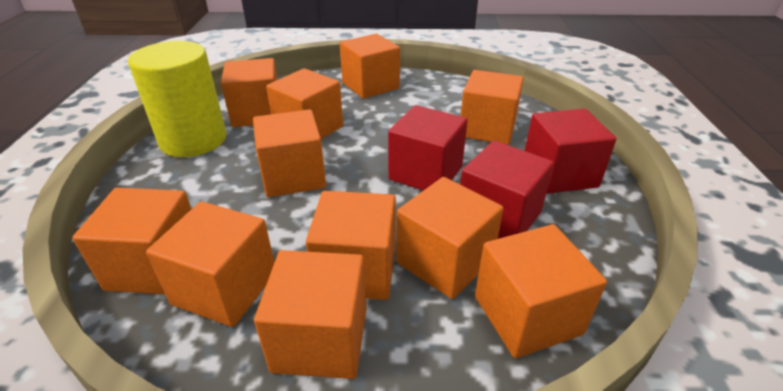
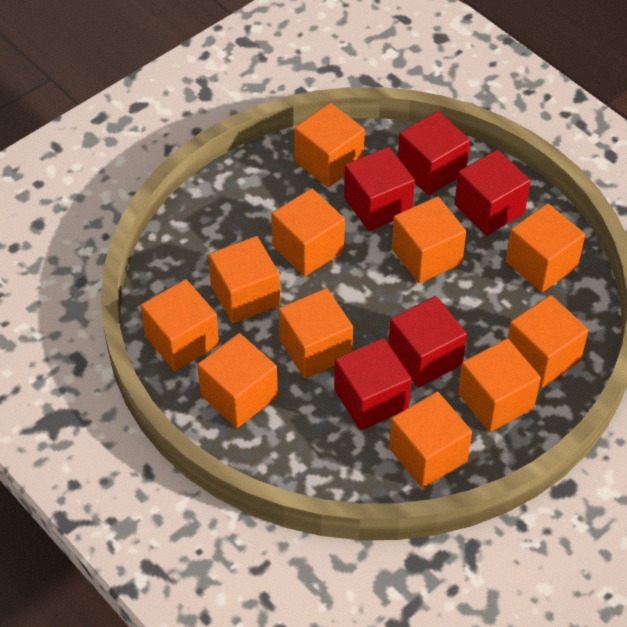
red cube: 3 -> 5
yellow cylinder: 1 -> 0

